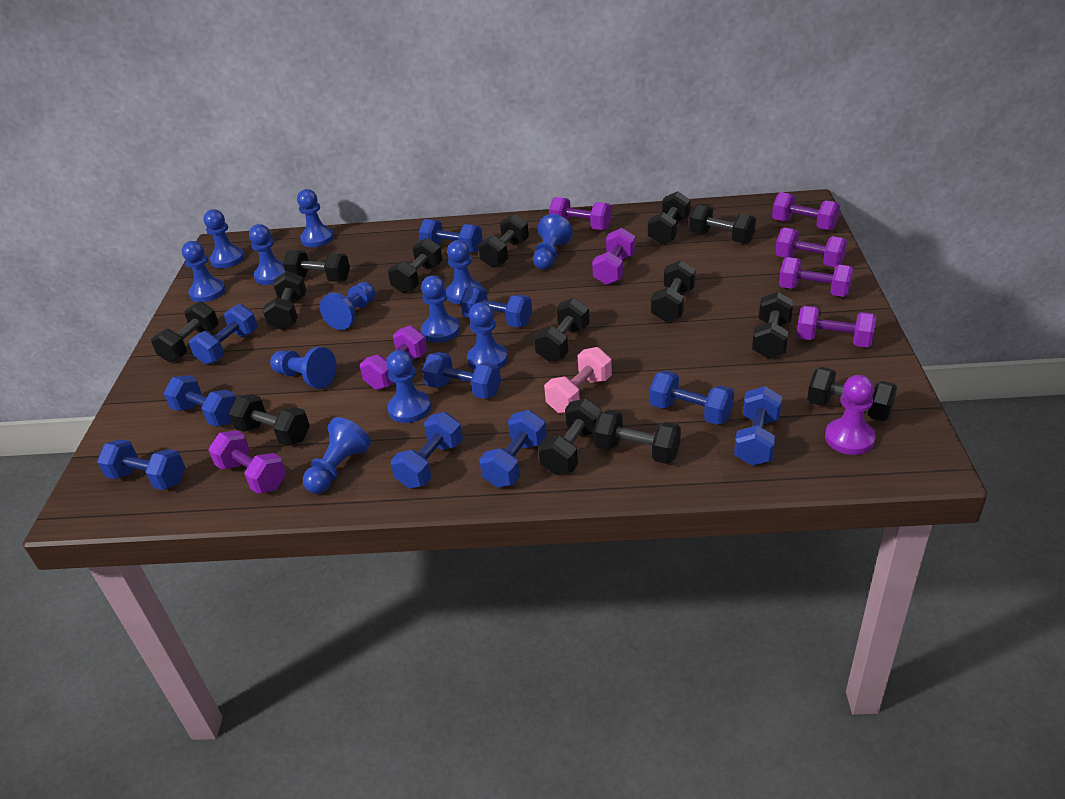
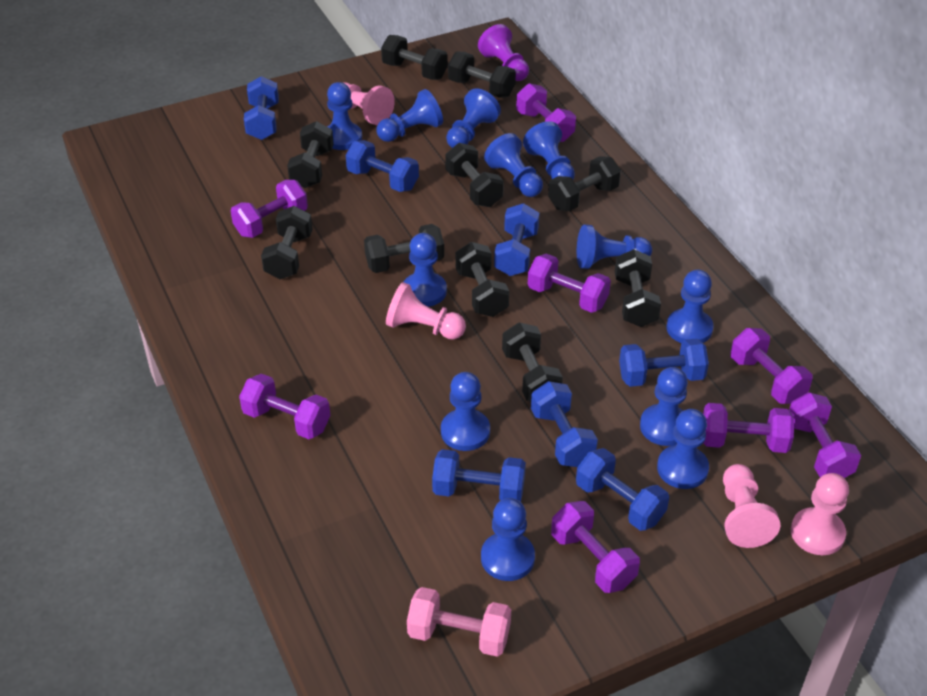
black dumbbell: 14 -> 10
blue dumbbell: 10 -> 7
pink pawn: 0 -> 4

